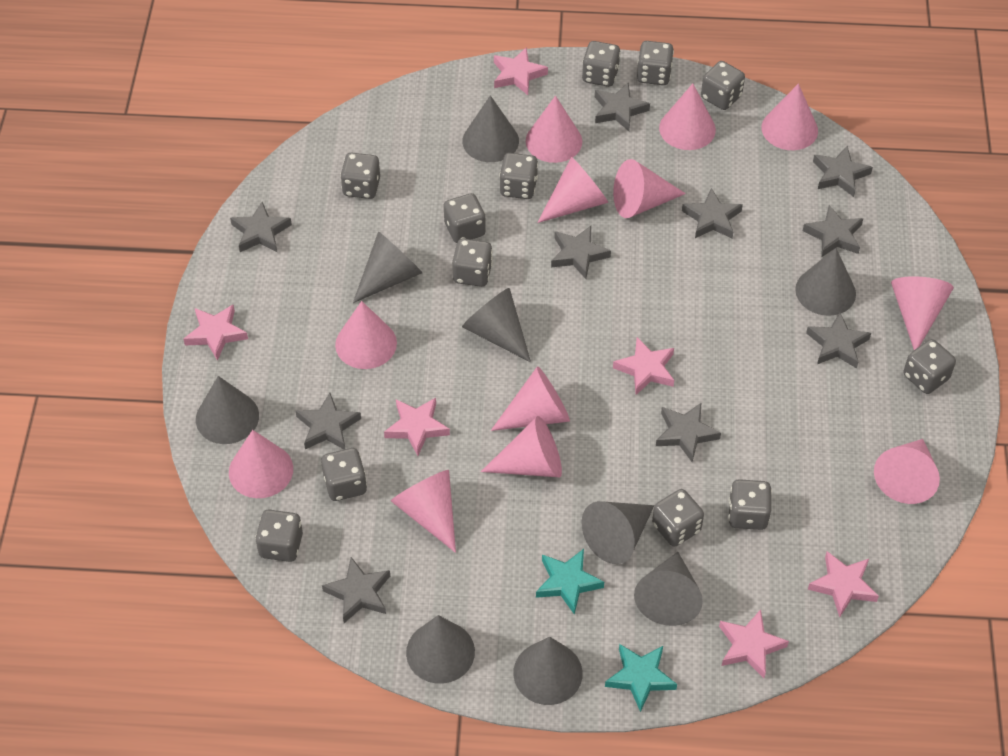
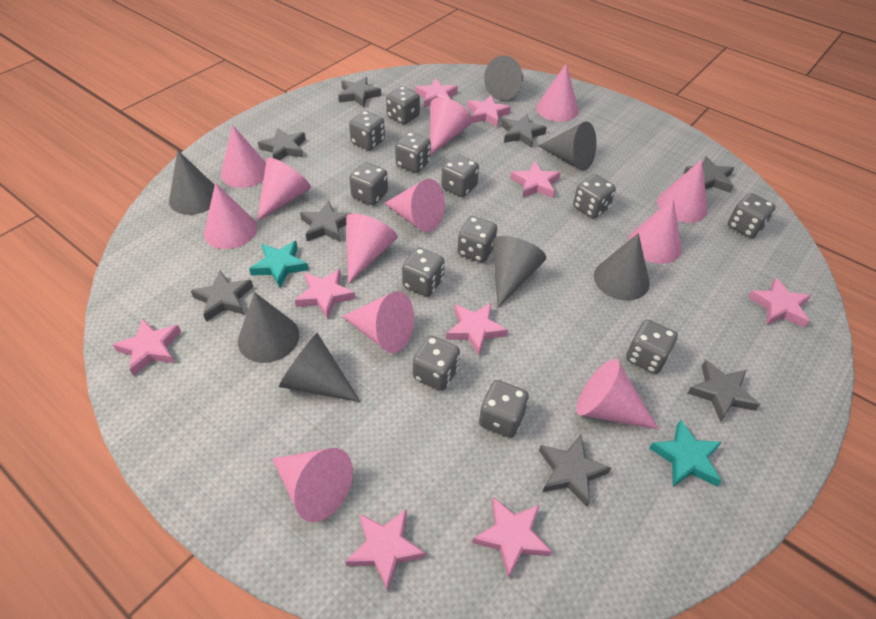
grey cone: 9 -> 7
grey star: 10 -> 8
pink star: 6 -> 9

